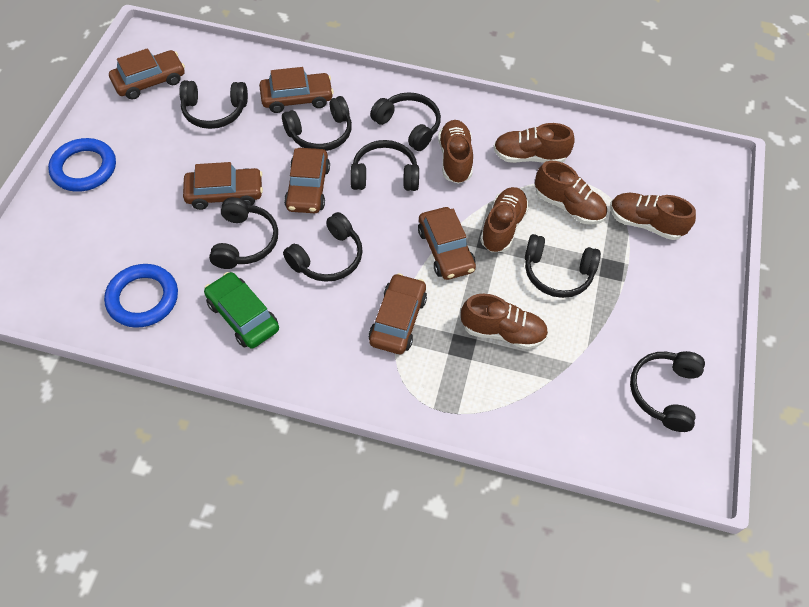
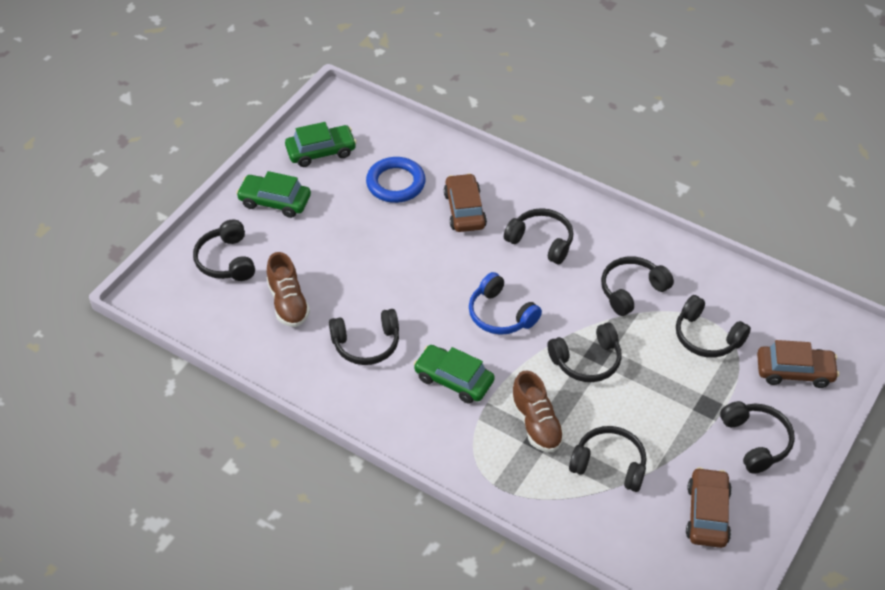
blue headphones: 0 -> 1
blue ring: 2 -> 1
brown car: 6 -> 3
brown shoe: 6 -> 2
green car: 1 -> 3

